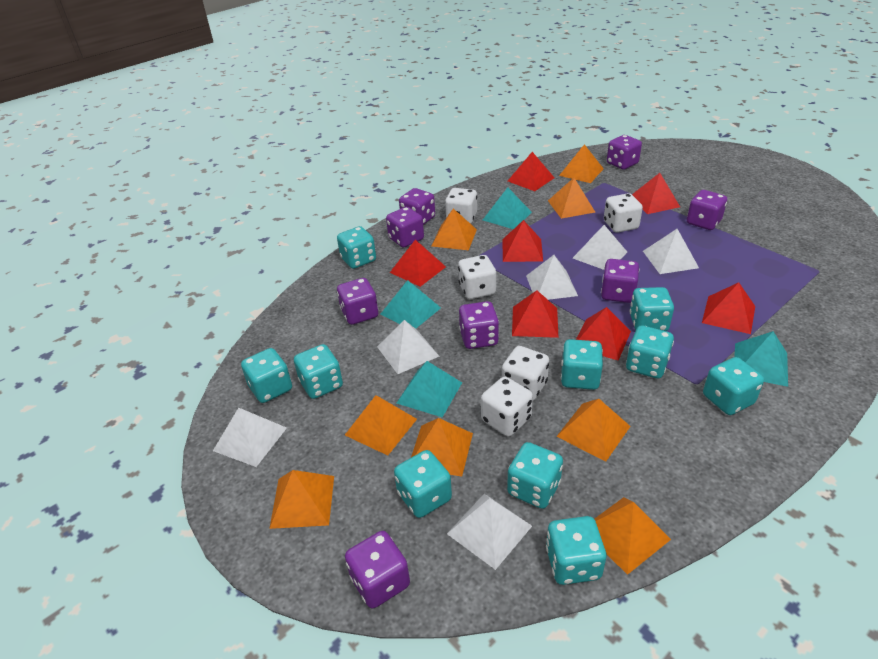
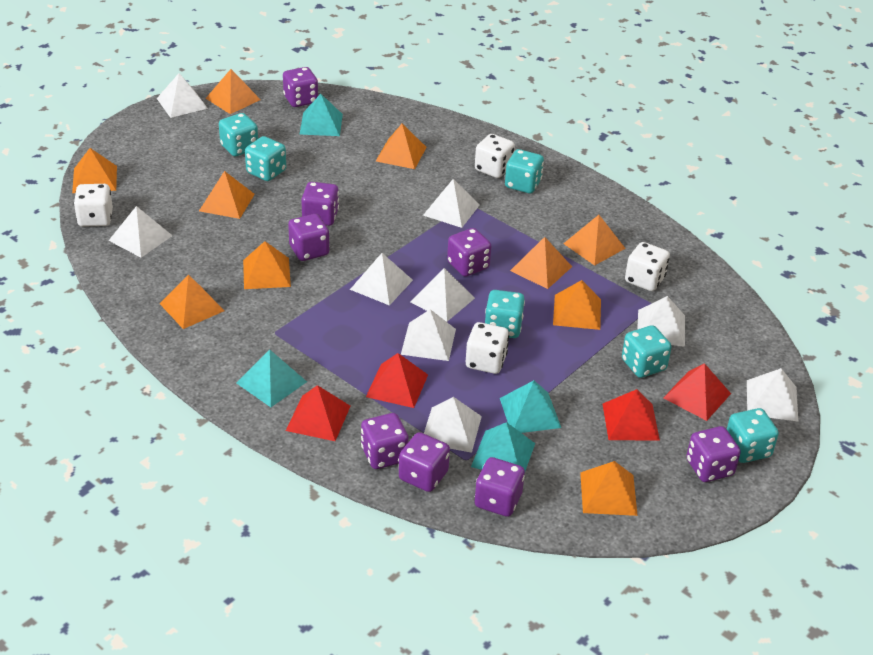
orange pyramid: 8 -> 10
red pyramid: 7 -> 4
turquoise dice: 10 -> 6
white dice: 5 -> 4
white pyramid: 6 -> 9

